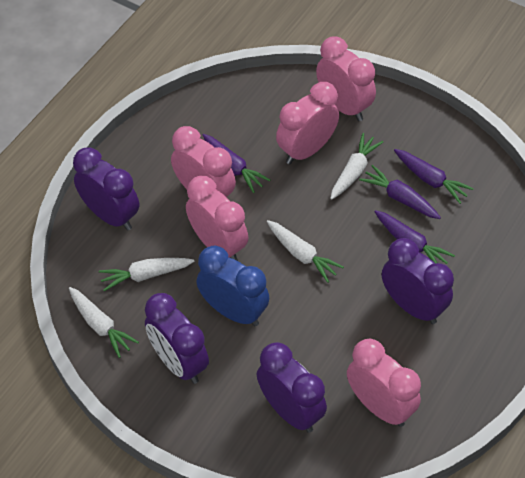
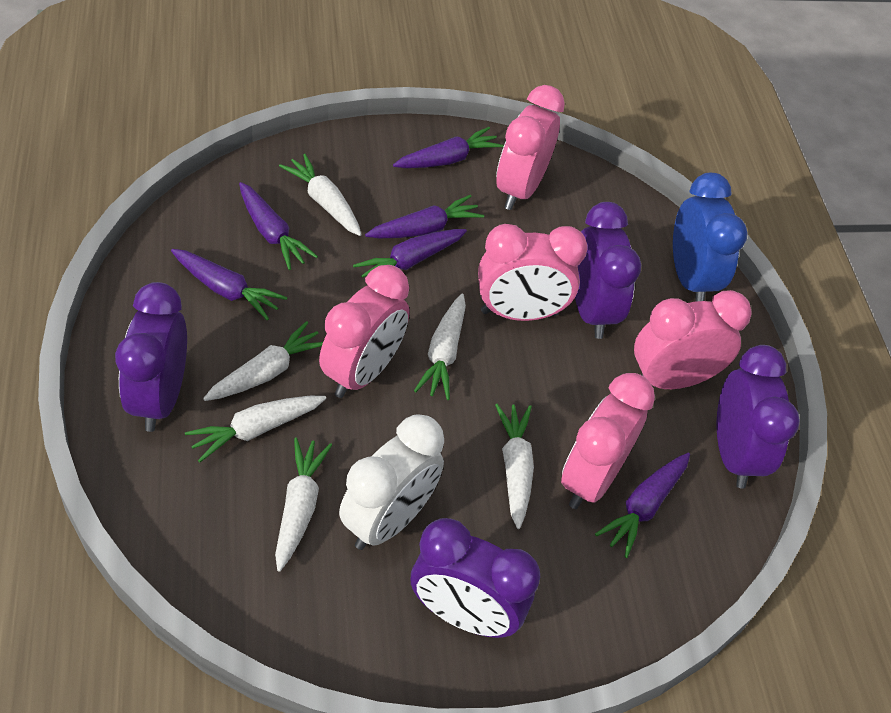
purple carrot: 4 -> 6
white carrot: 4 -> 6
white clock: 0 -> 1

